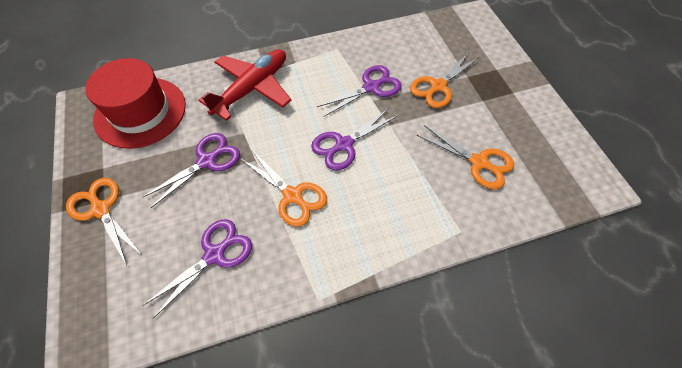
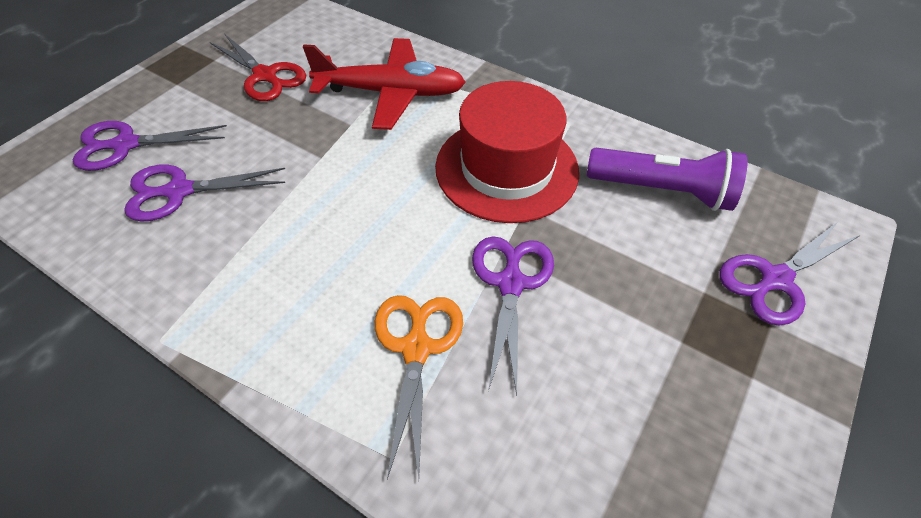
orange scissors: 4 -> 1
purple flashlight: 0 -> 1
red scissors: 0 -> 1

